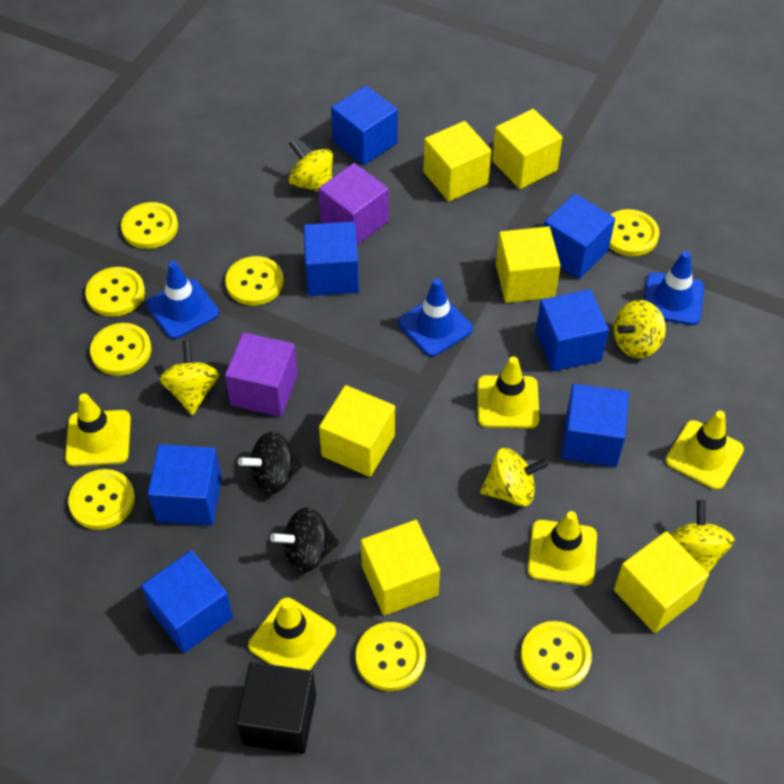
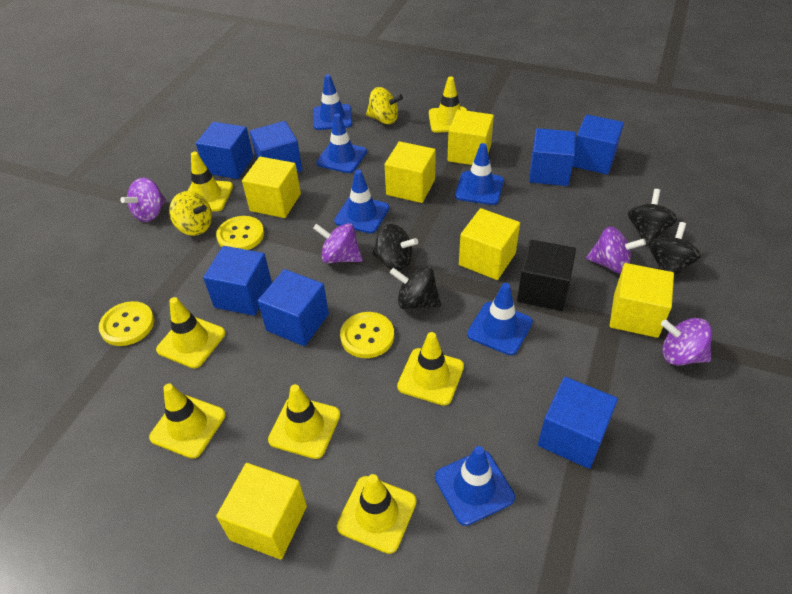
black spinning top: 2 -> 4
blue traffic cone: 3 -> 6
purple cube: 2 -> 0
purple spinning top: 0 -> 4
yellow button: 8 -> 3
yellow spinning top: 5 -> 2
yellow traffic cone: 5 -> 7

